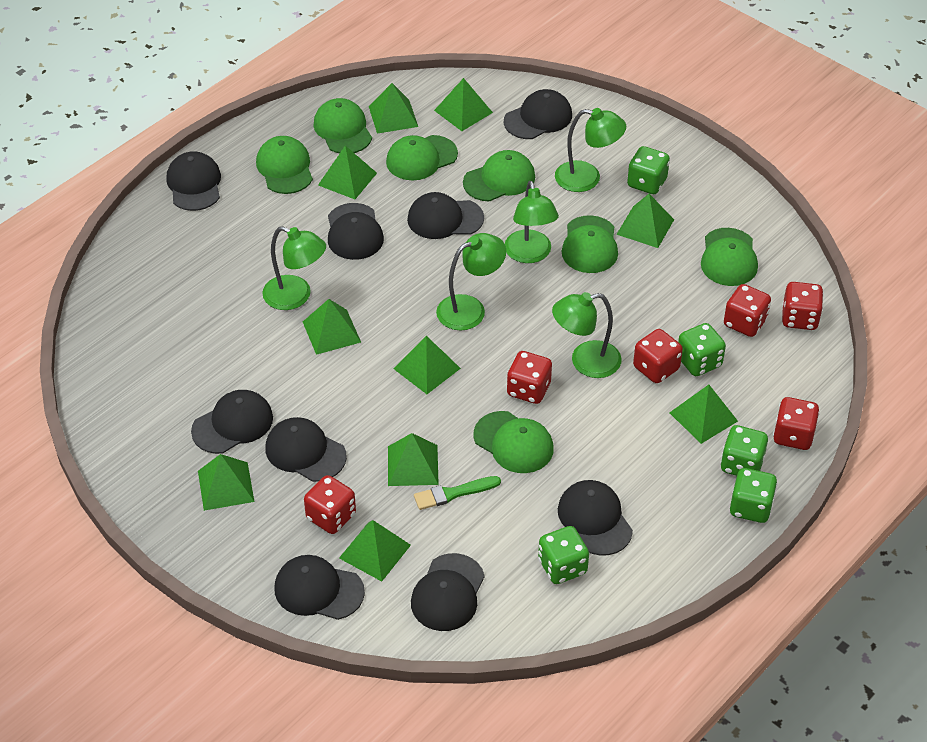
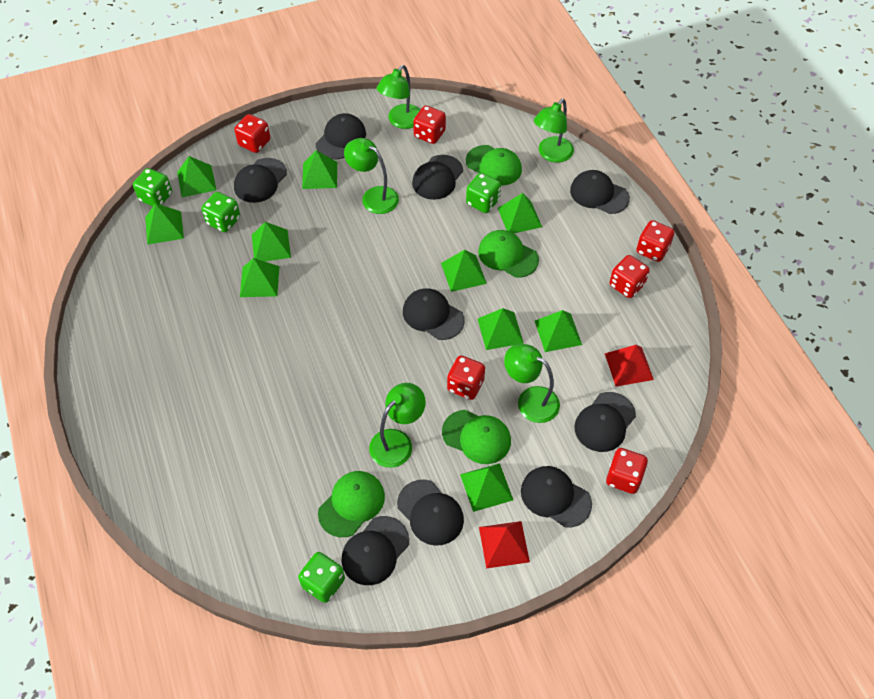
green brush: 1 -> 0
green cap: 7 -> 4
green dice: 5 -> 4
red pyramid: 0 -> 2

